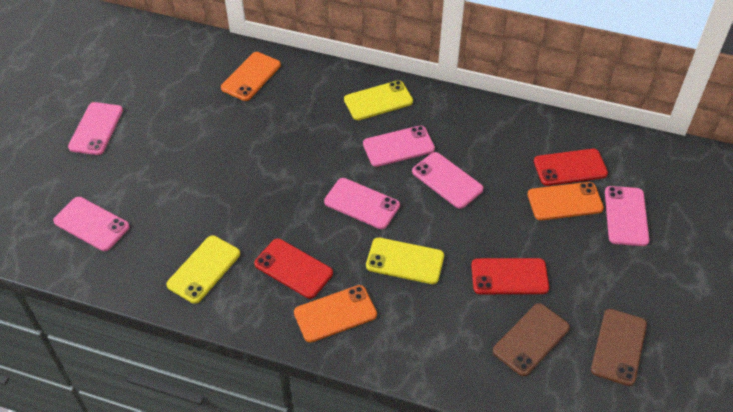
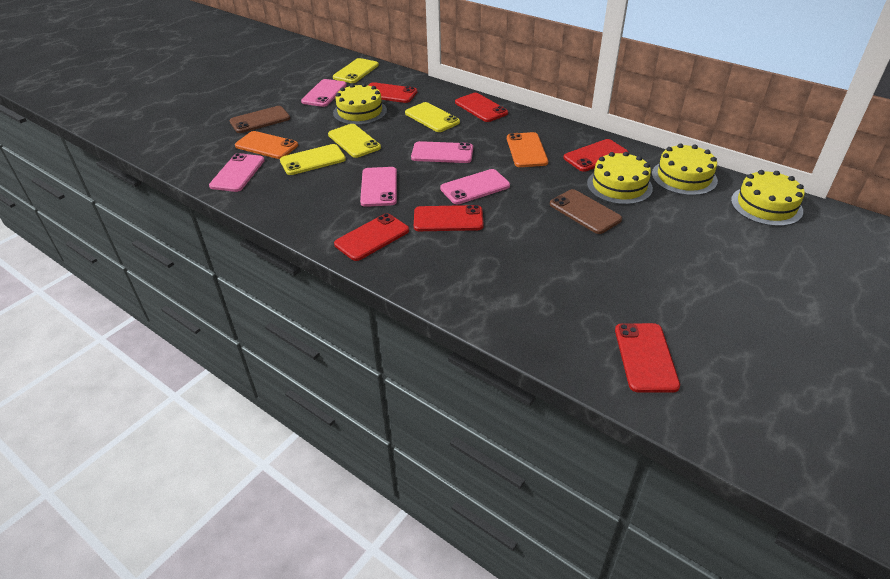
orange phone: 3 -> 2
pink phone: 6 -> 5
red phone: 3 -> 6
yellow cake: 0 -> 4
yellow phone: 3 -> 4

